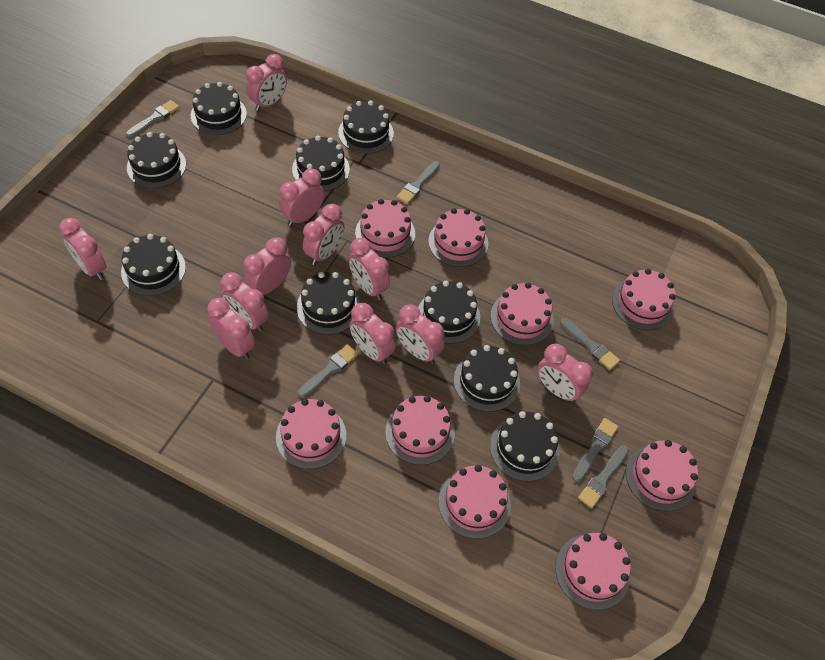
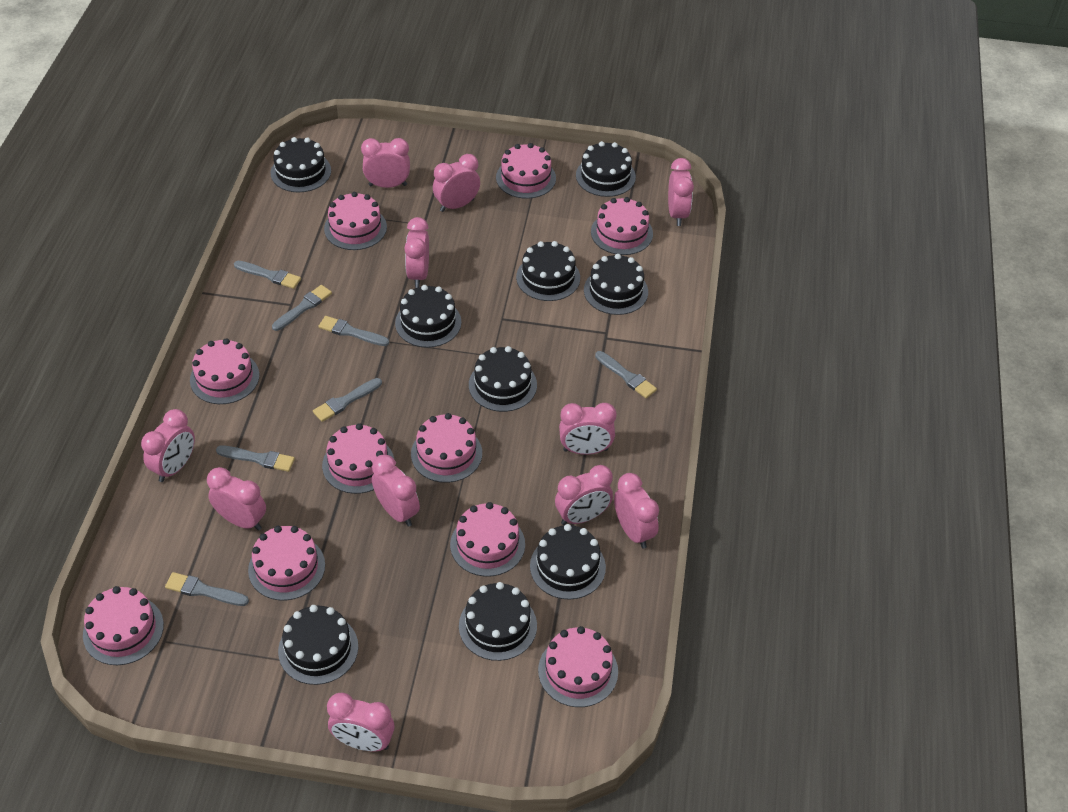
grey brush: 6 -> 7
pink cake: 9 -> 10

